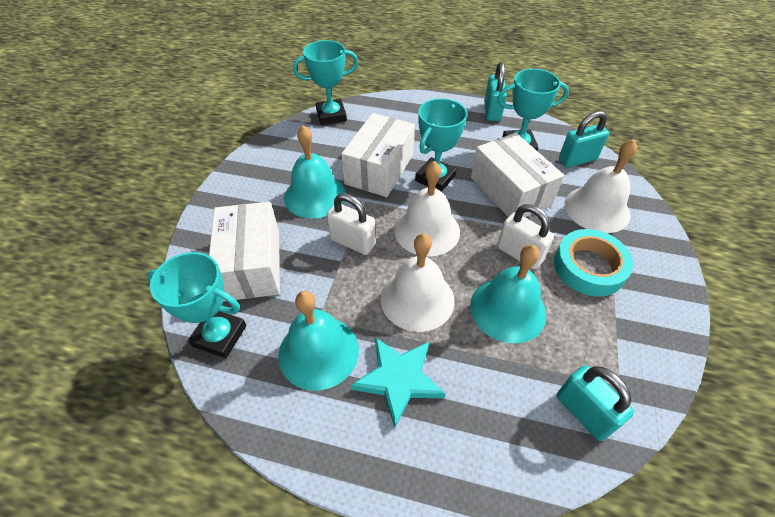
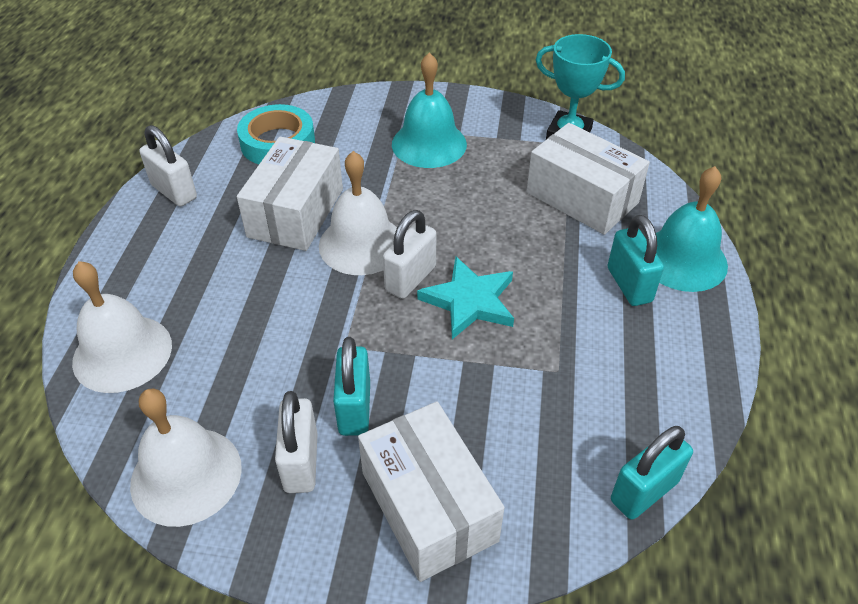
turquoise bell: 3 -> 2
turquoise trophy: 4 -> 1
white padlock: 2 -> 3

